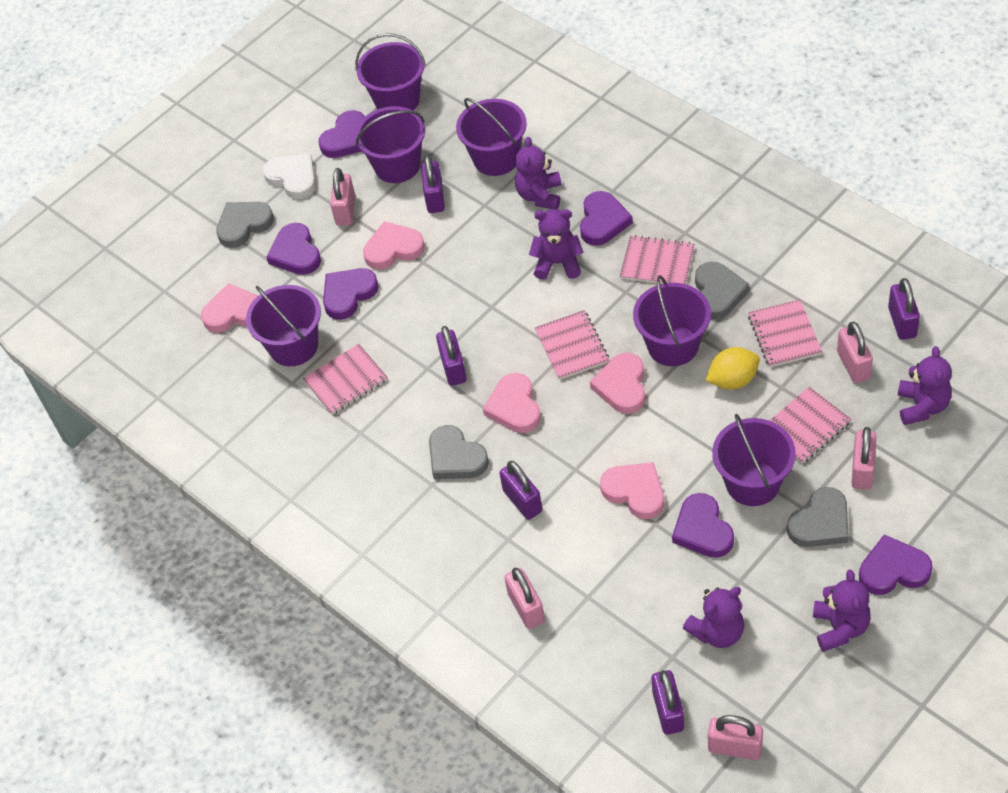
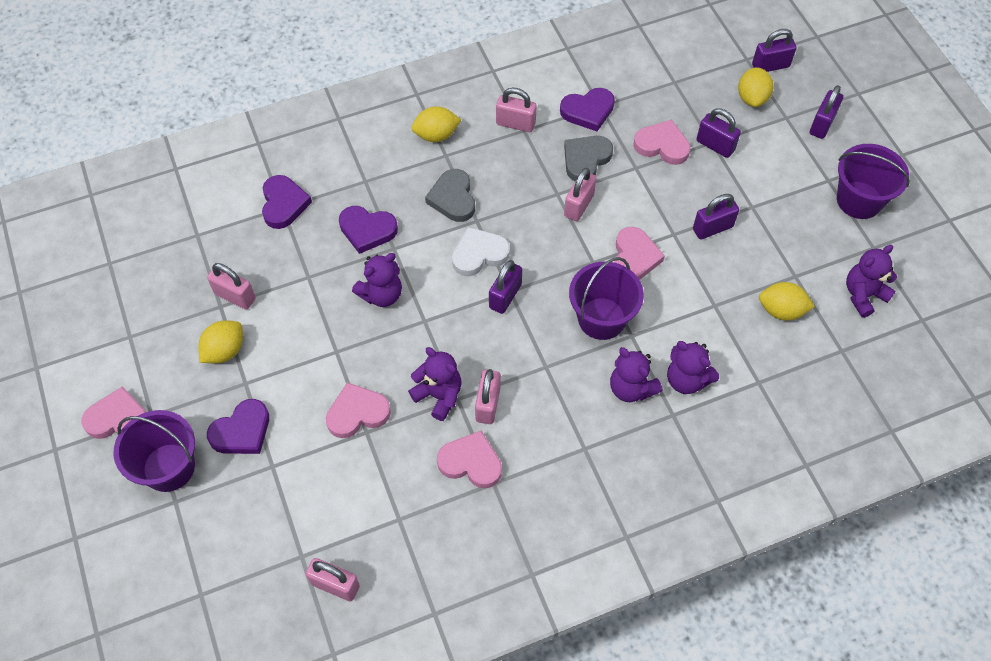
grey heart: 4 -> 2
pink notebook: 5 -> 0
purple bucket: 6 -> 3
purple heart: 6 -> 4
yellow lemon: 1 -> 4

